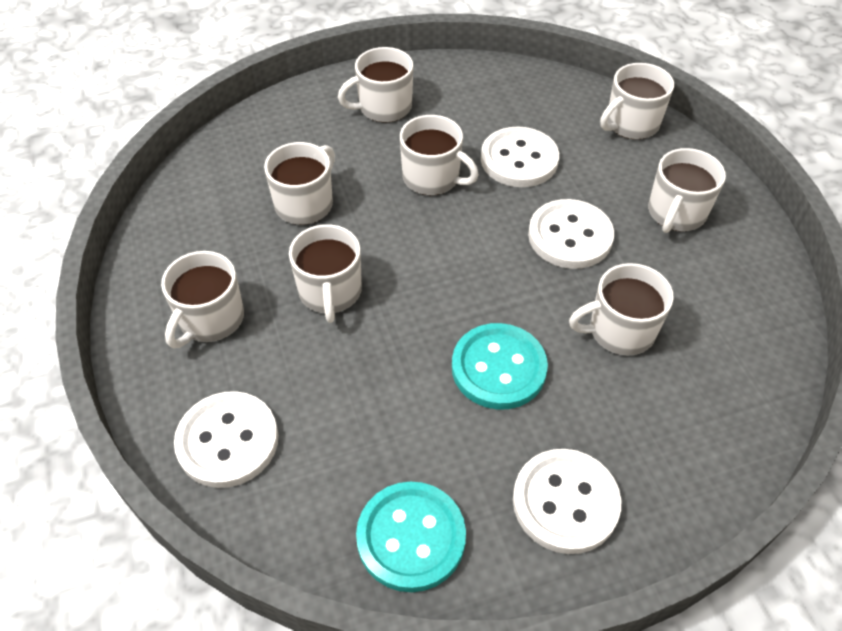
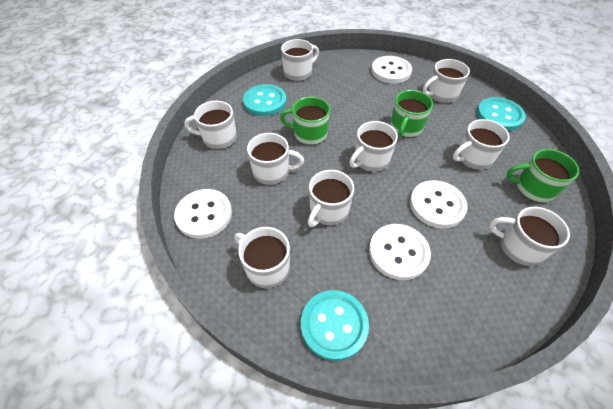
green mug: 0 -> 3
turquoise button: 2 -> 3
white mug: 8 -> 9

